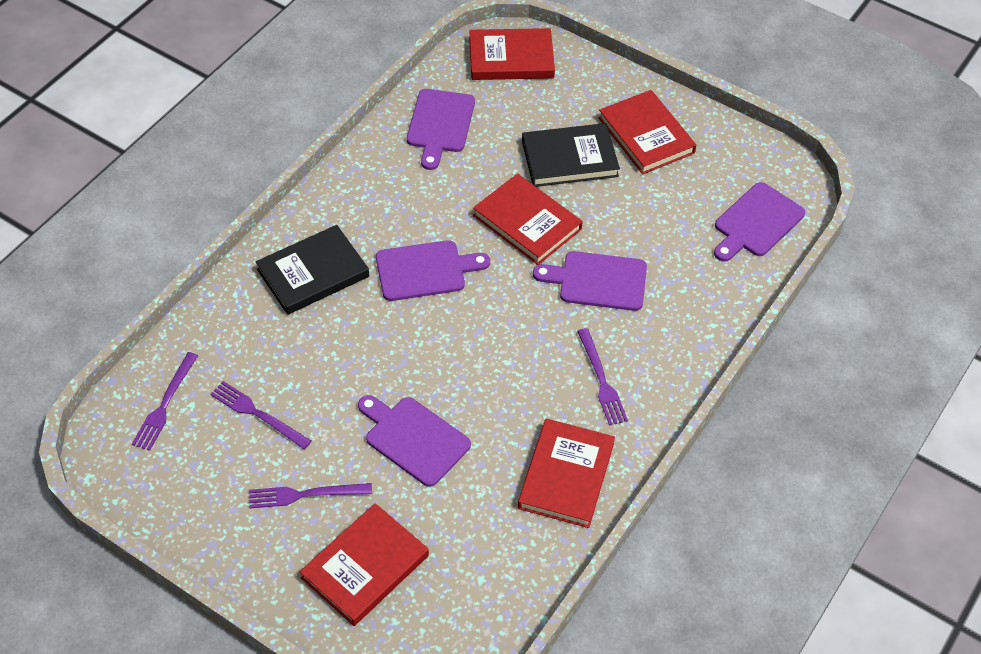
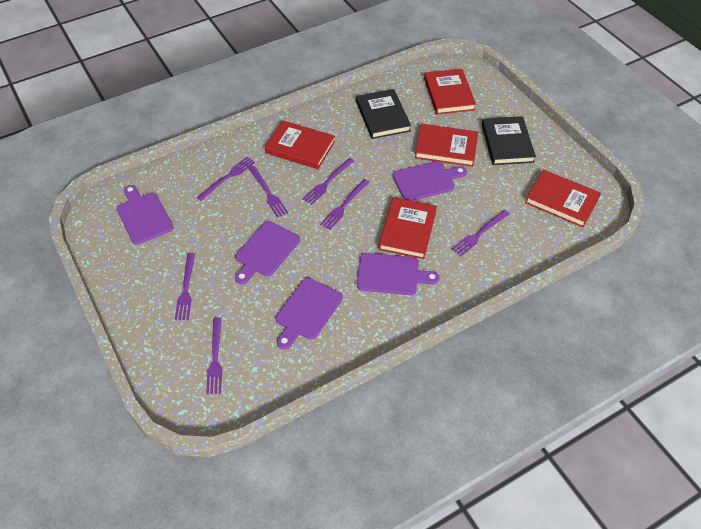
purple fork: 4 -> 7

